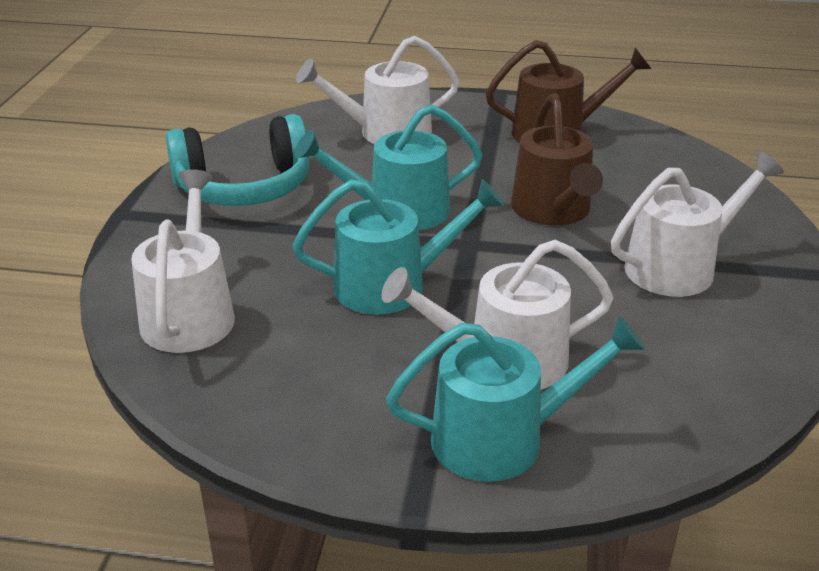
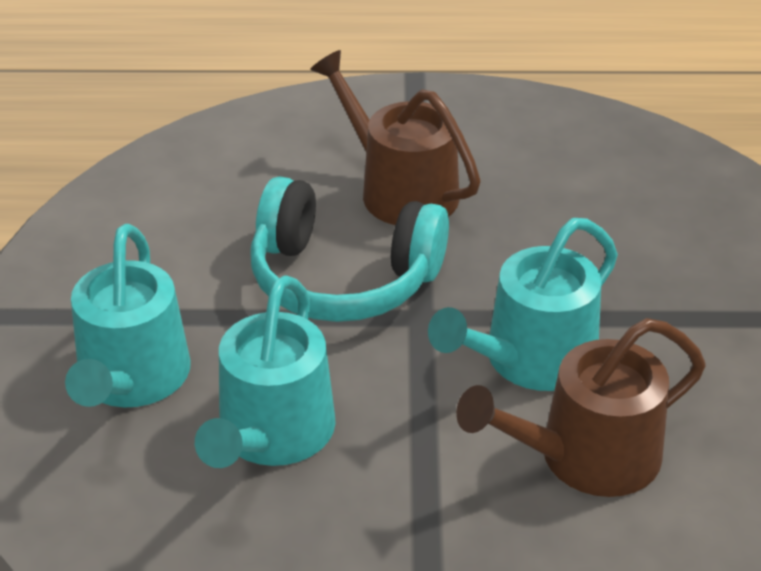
white watering can: 4 -> 0

